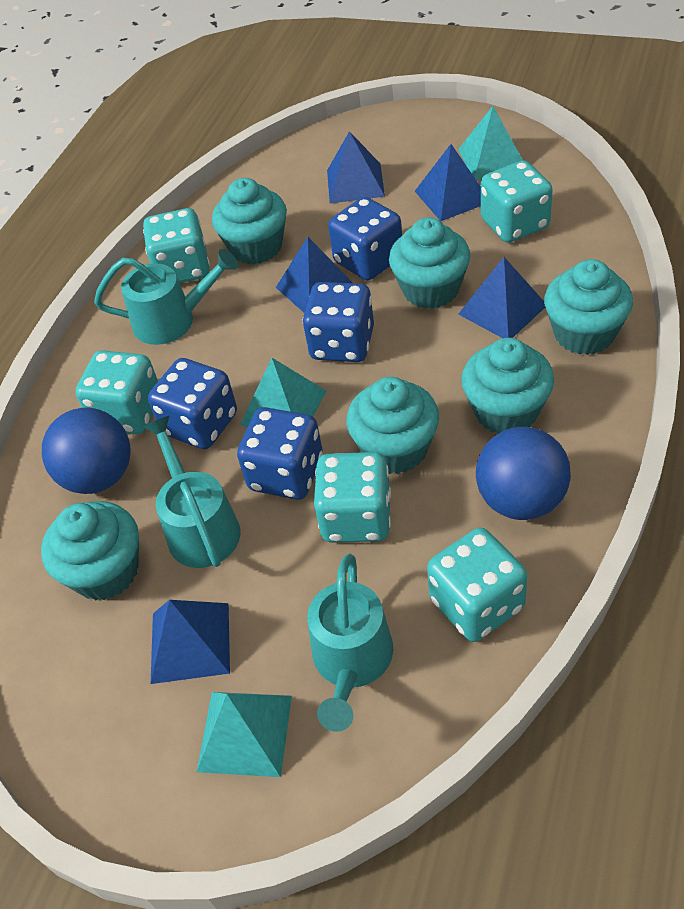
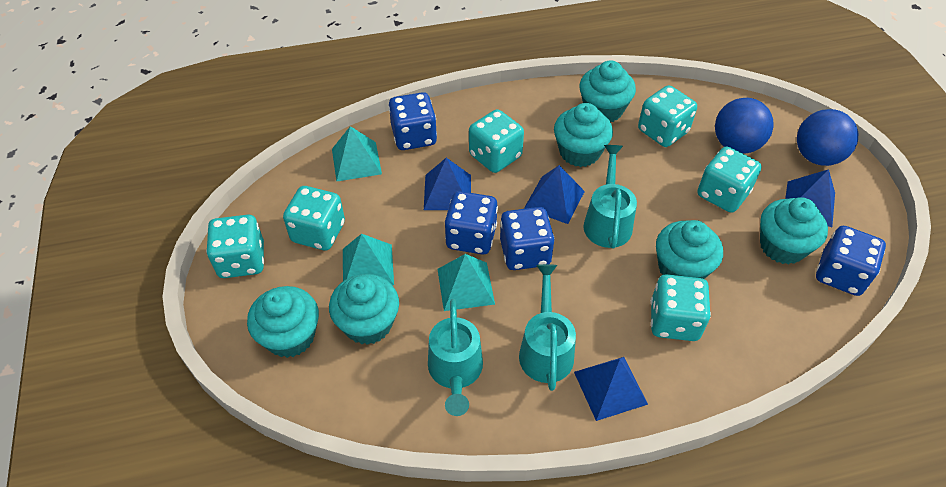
blue pyramid: 5 -> 4
turquoise dice: 5 -> 6

